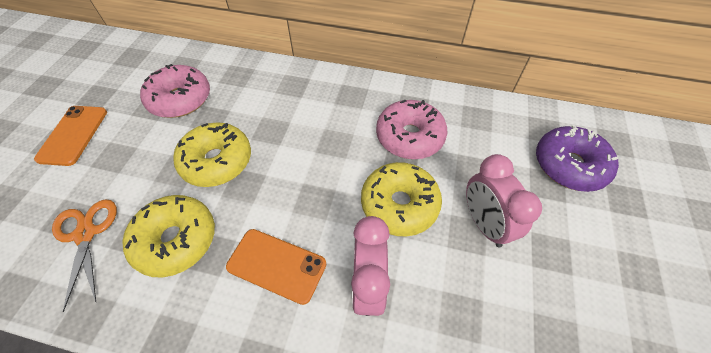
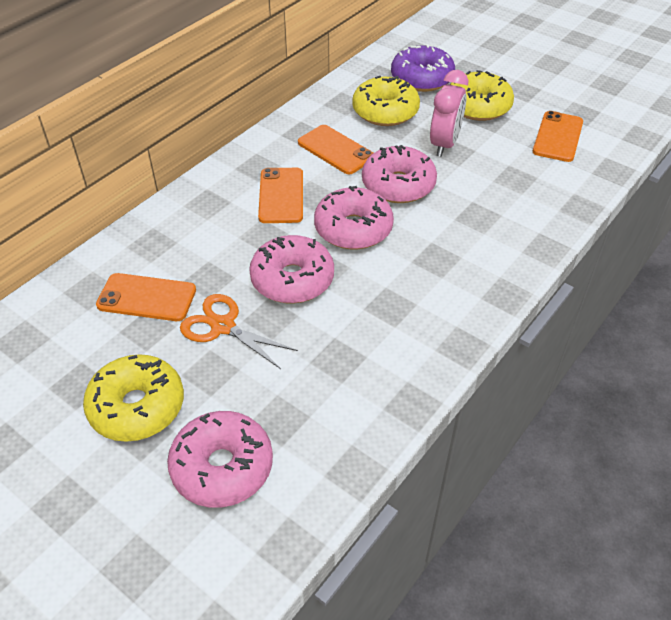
orange phone: 2 -> 4
pink clock: 2 -> 1
pink donut: 2 -> 4

